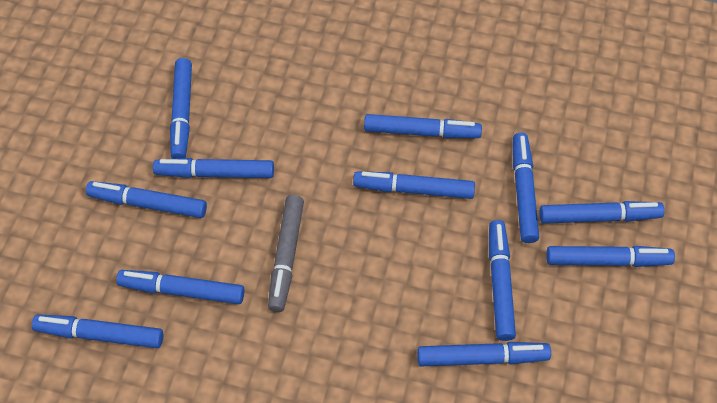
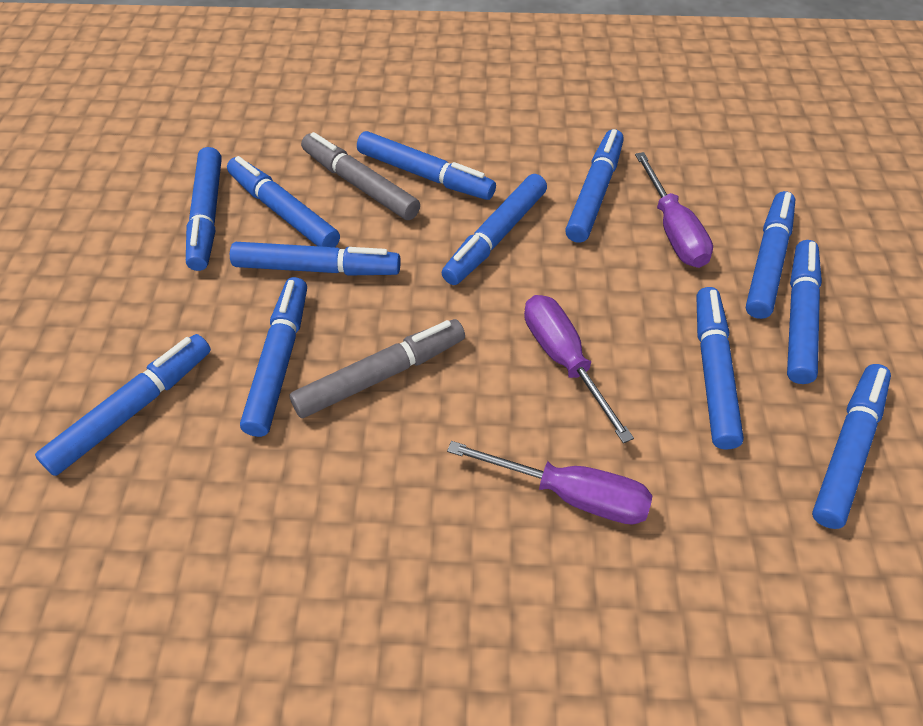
grey marker: 1 -> 2
purple screwdriver: 0 -> 3

